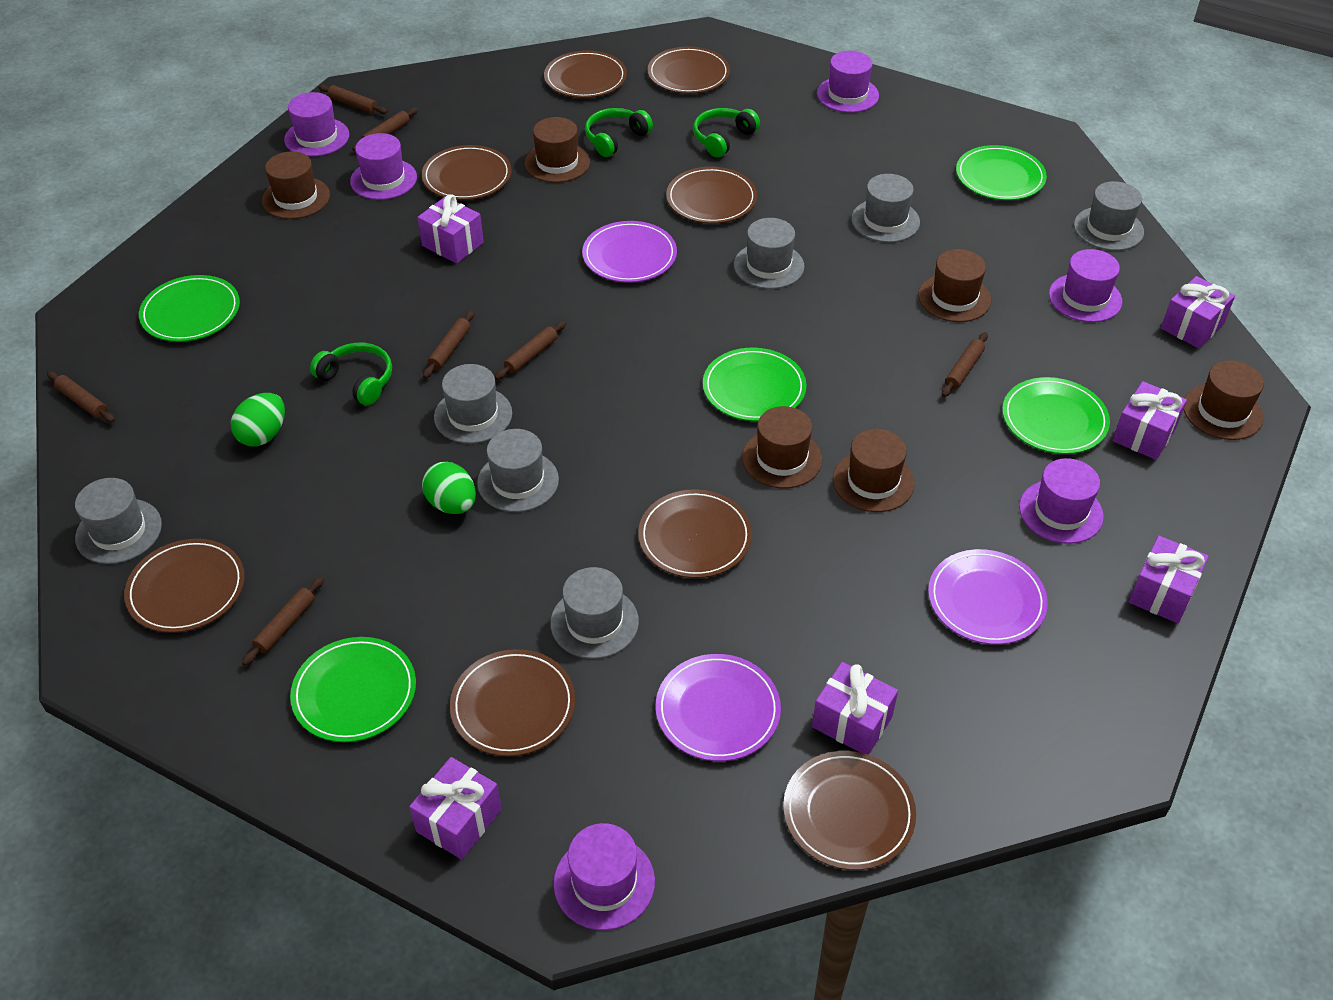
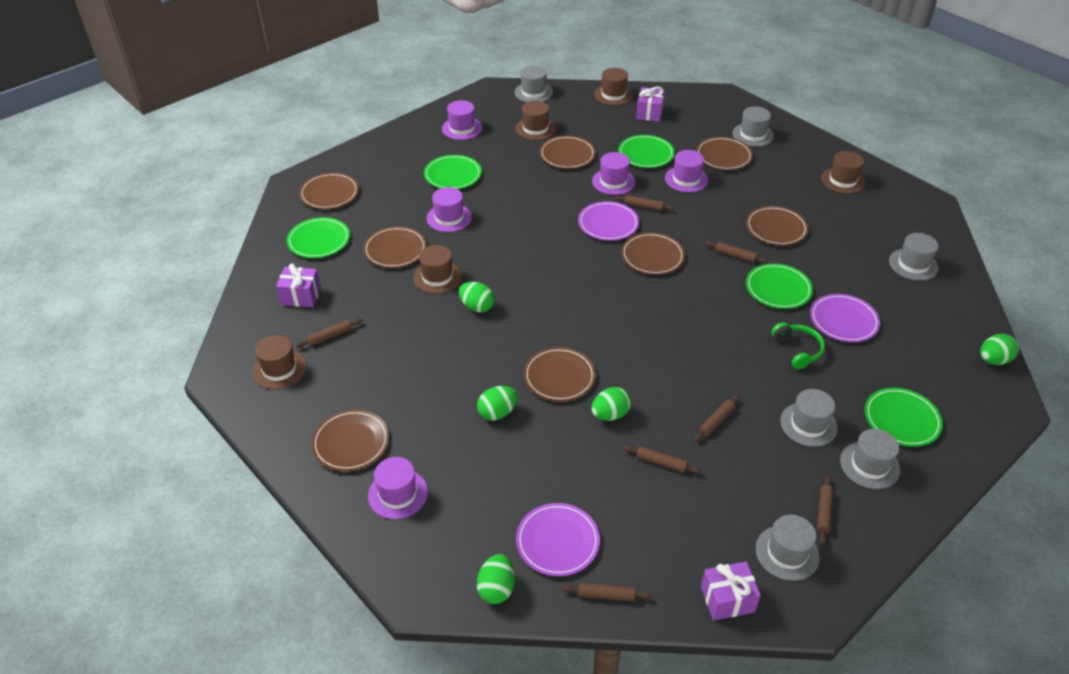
brown hat: 6 -> 5
green egg: 2 -> 5
green headphones: 3 -> 1
grey hat: 7 -> 6
purple gift: 6 -> 3
purple hat: 6 -> 5

